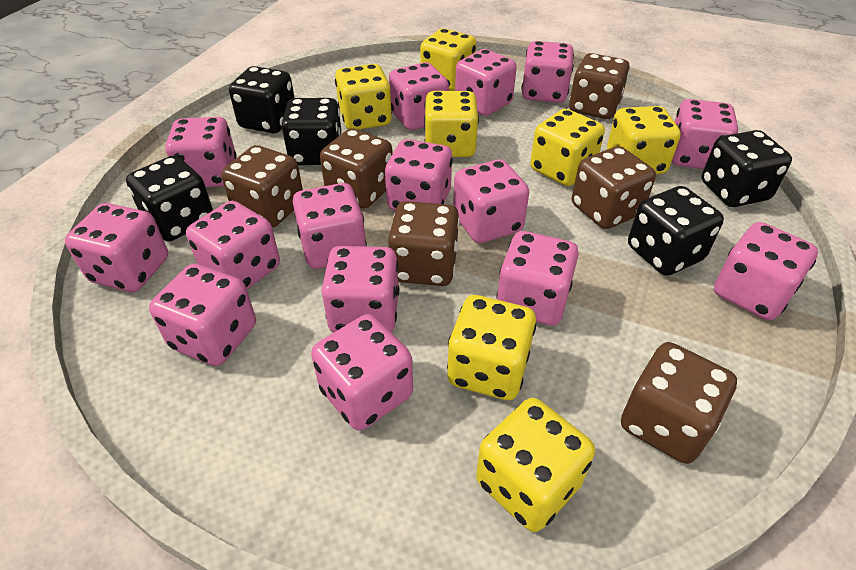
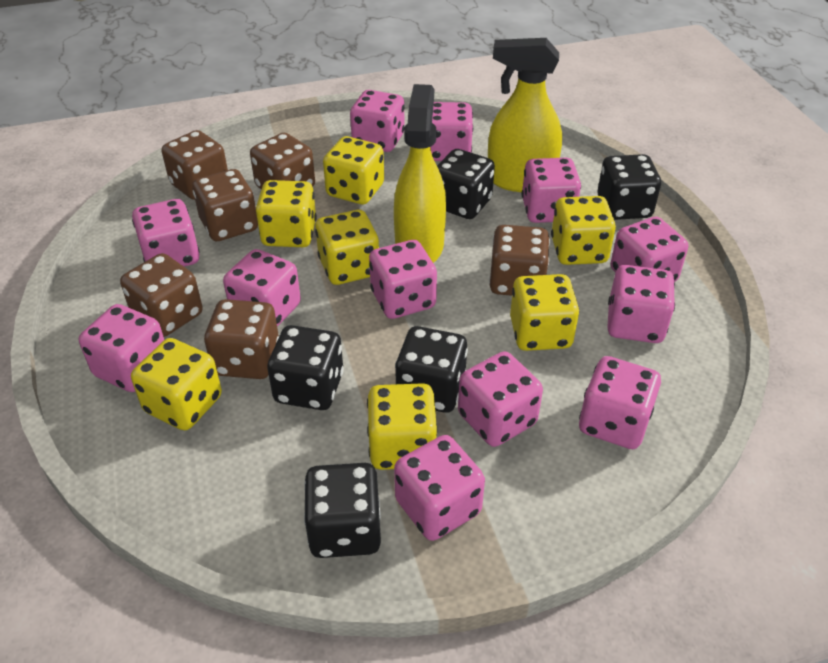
pink dice: 15 -> 12
yellow spray bottle: 0 -> 2

